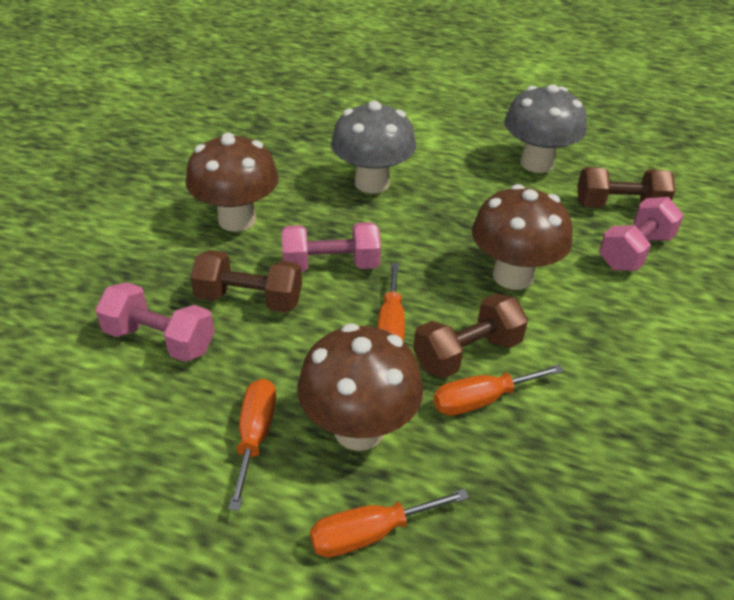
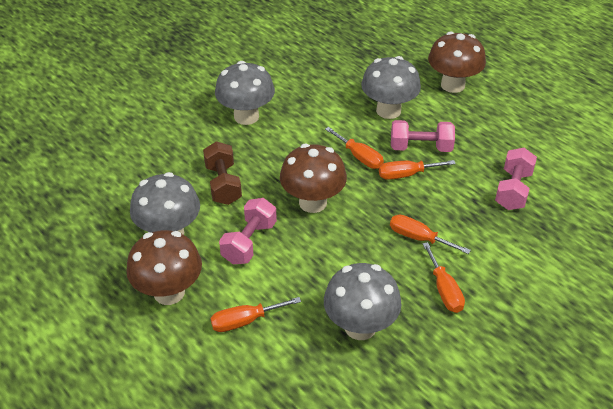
brown dumbbell: 3 -> 1
grey mushroom: 2 -> 4
orange screwdriver: 4 -> 5

